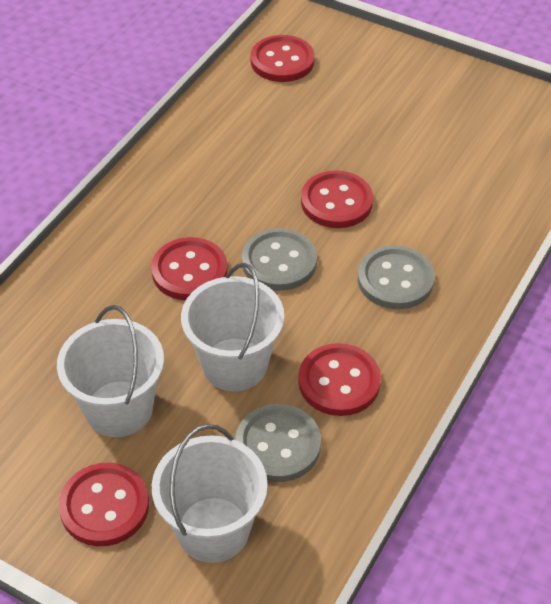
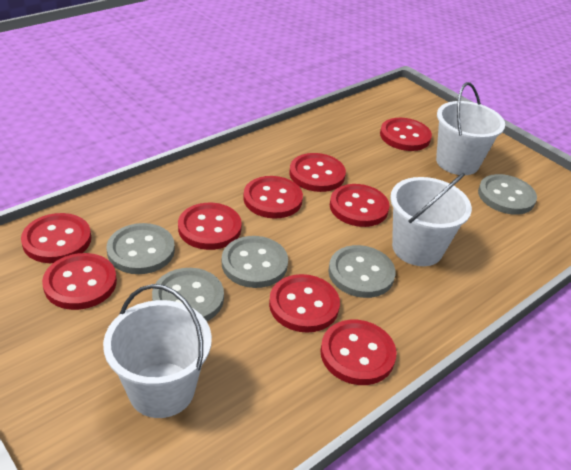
grey button: 3 -> 5
red button: 5 -> 9

